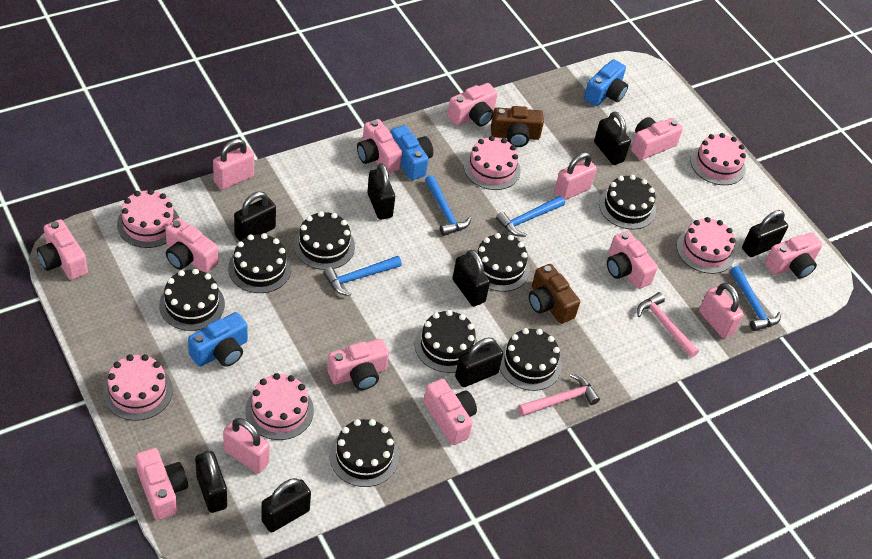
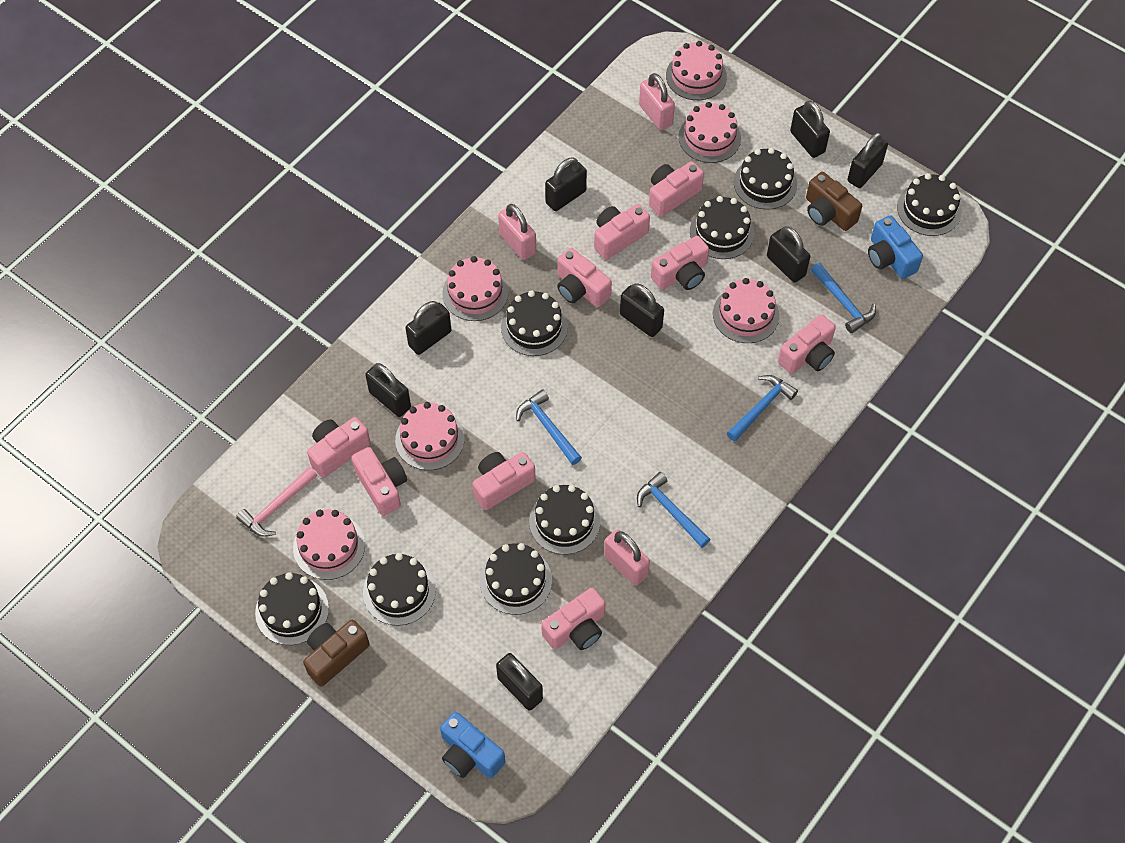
blue camera: 3 -> 2
pink camera: 10 -> 9
pink hammer: 2 -> 1
pink padlock: 4 -> 3

